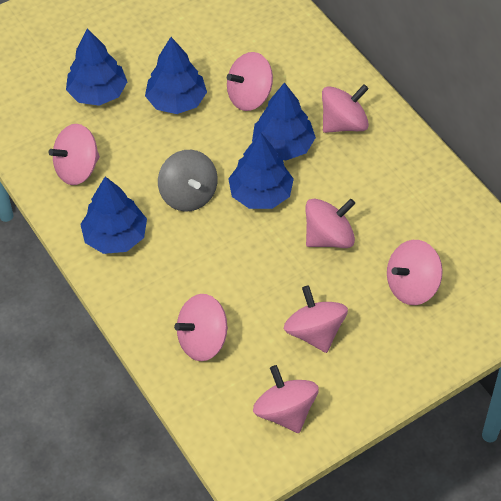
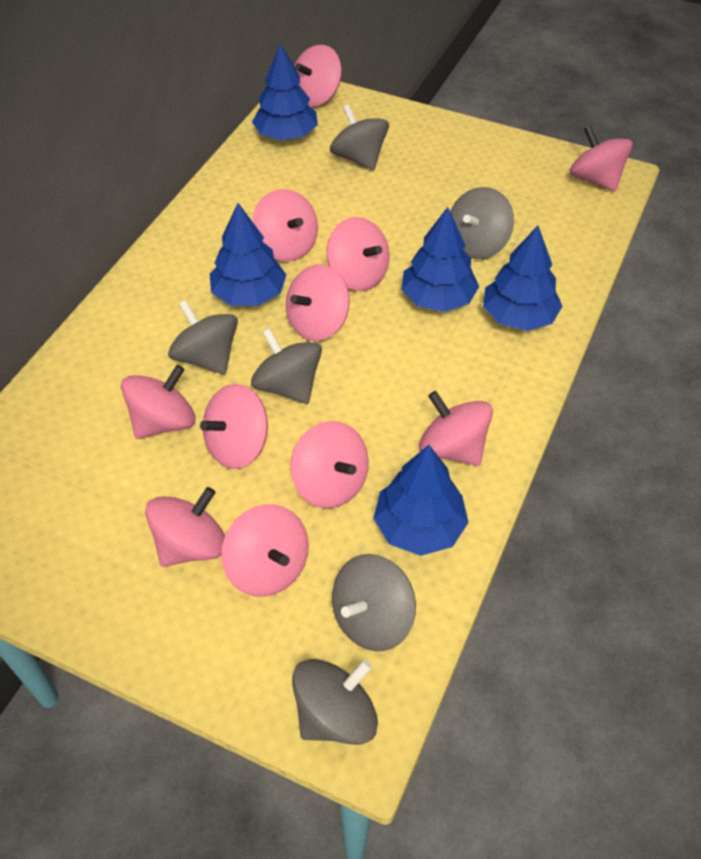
grey spinning top: 1 -> 6
pink spinning top: 8 -> 11

